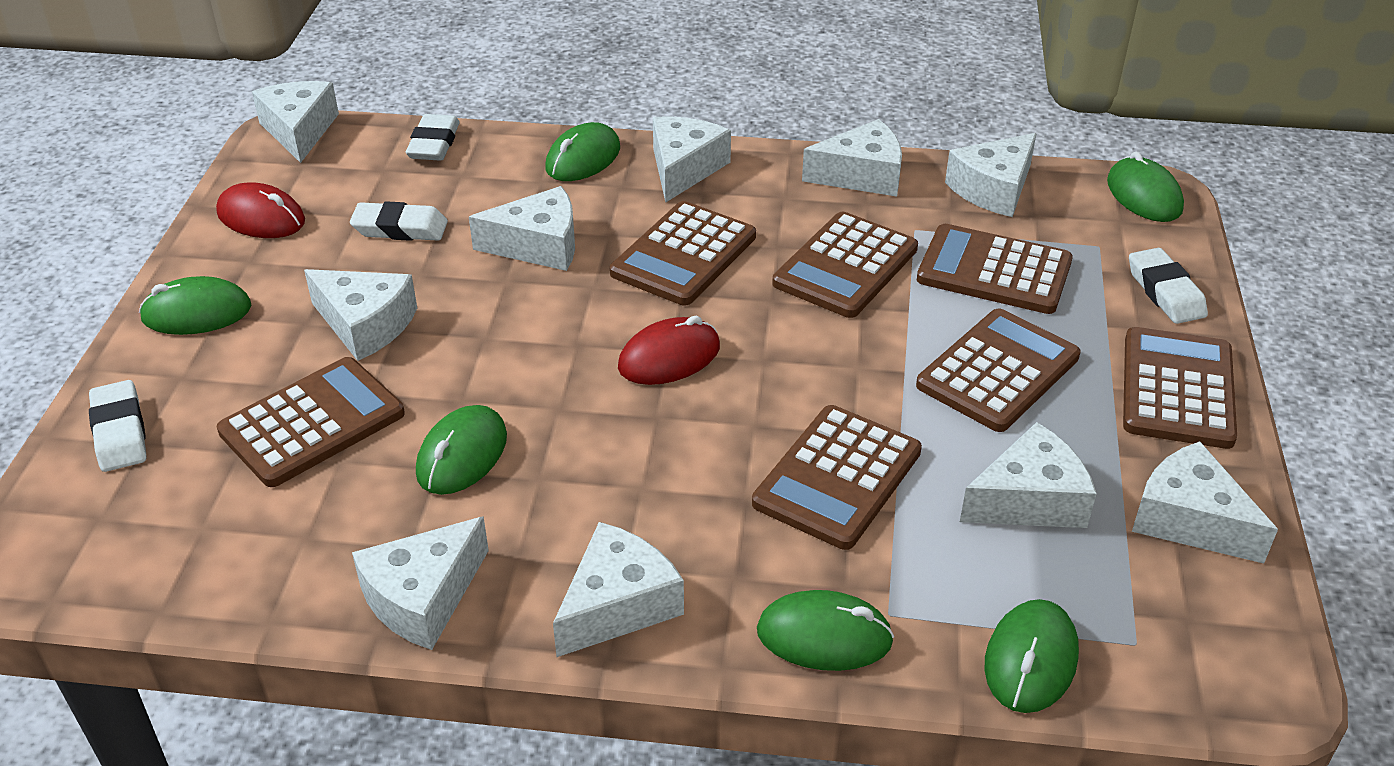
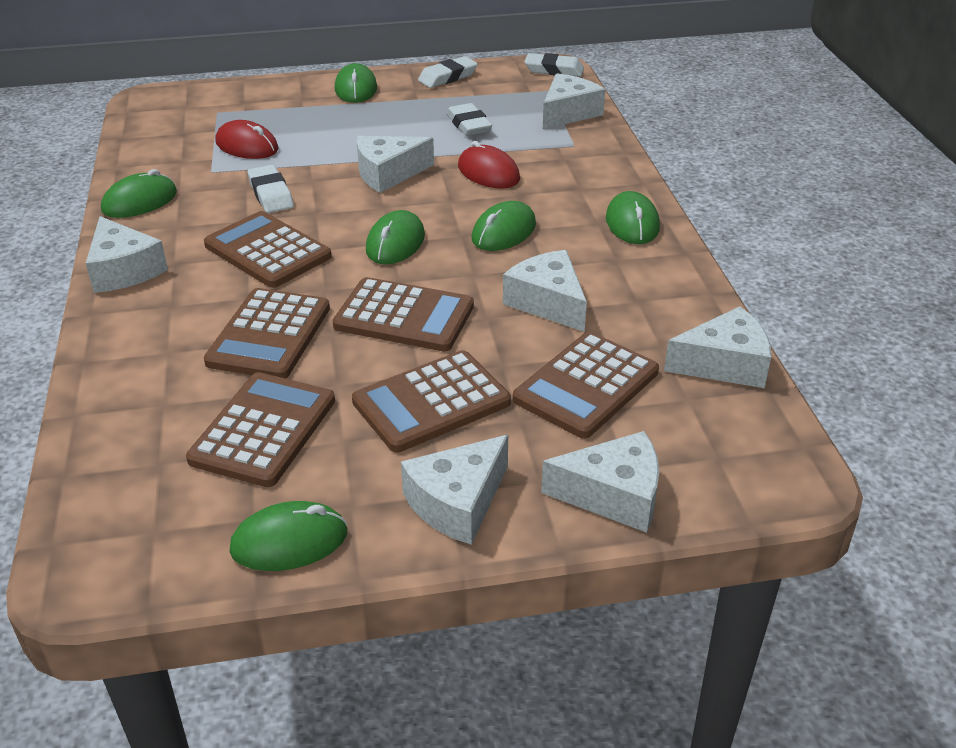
brown calculator: 7 -> 6
white cheese: 10 -> 7

